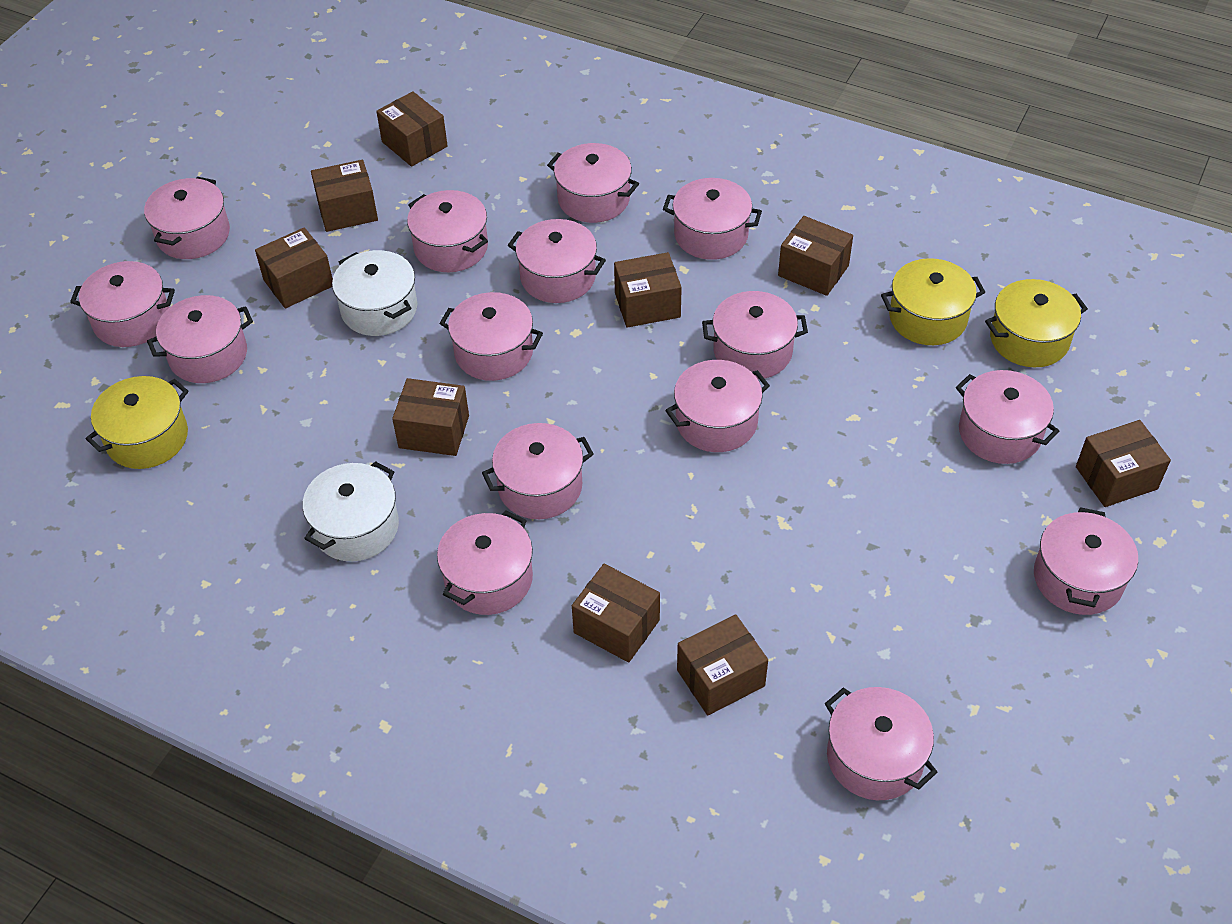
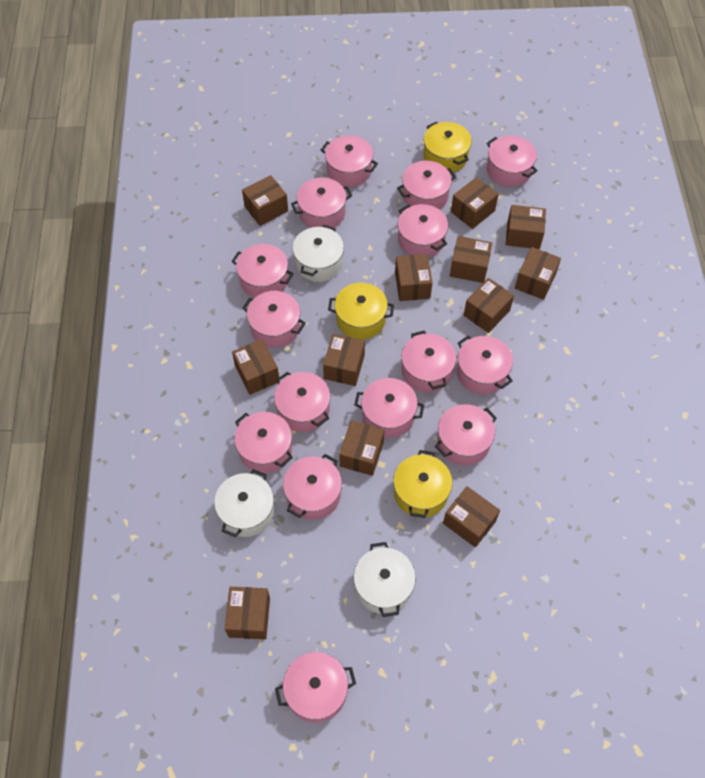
brown box: 9 -> 12
white pot: 2 -> 3

